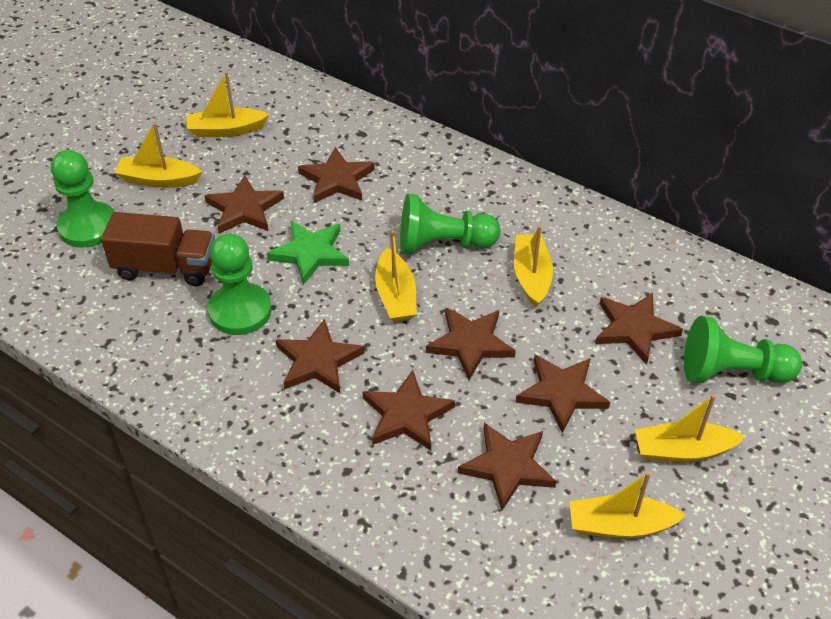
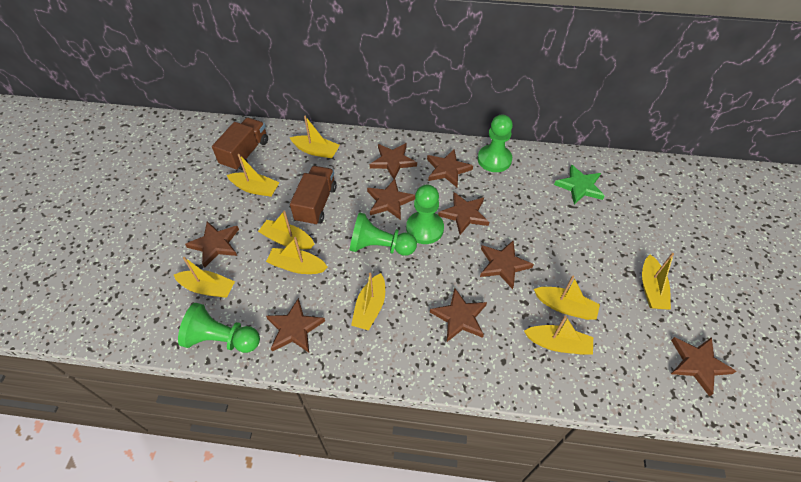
brown star: 8 -> 9
brown truck: 1 -> 2
yellow boat: 6 -> 9

